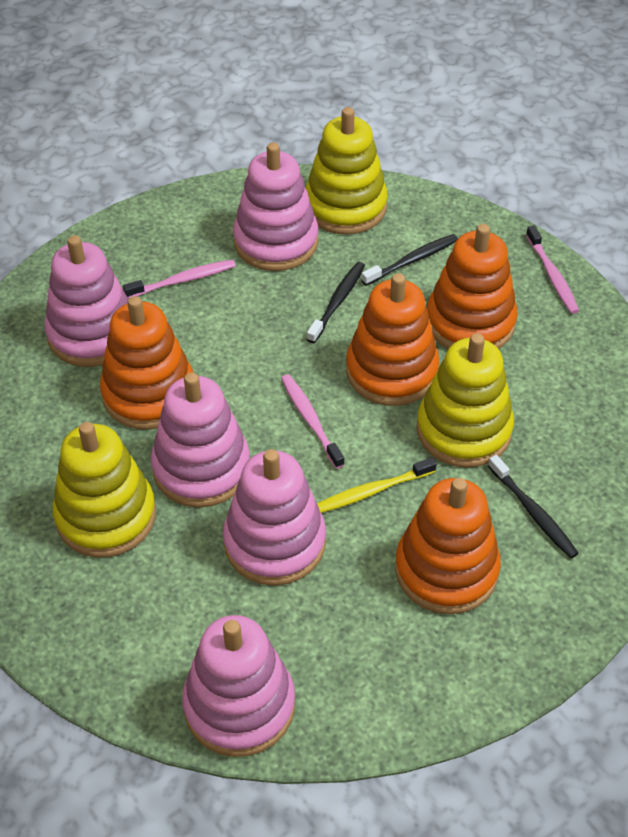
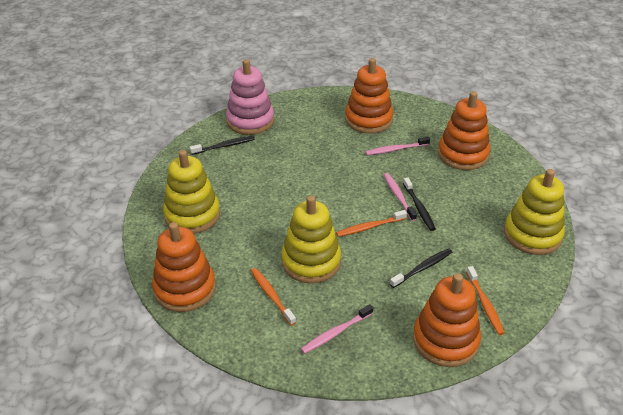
orange toothbrush: 0 -> 3
pink stacking toy: 5 -> 1
yellow toothbrush: 1 -> 0

